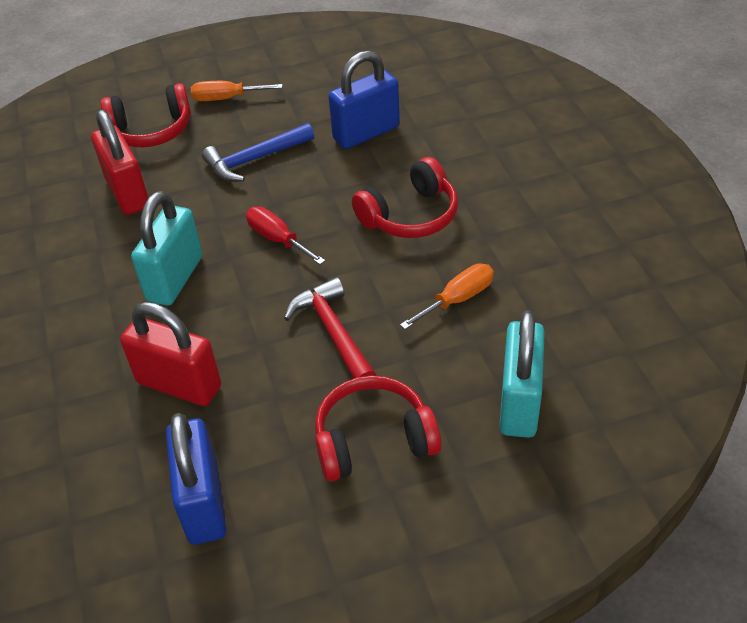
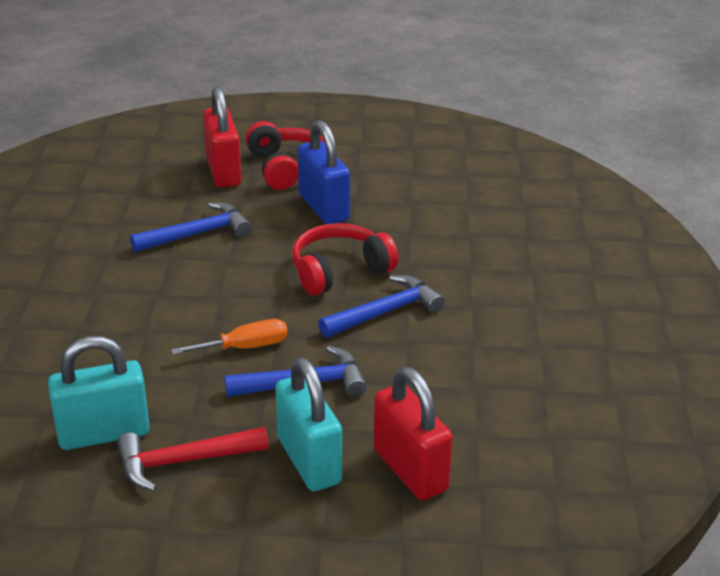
blue hammer: 1 -> 3
blue padlock: 2 -> 1
orange screwdriver: 2 -> 1
red headphones: 3 -> 2
red screwdriver: 1 -> 0

